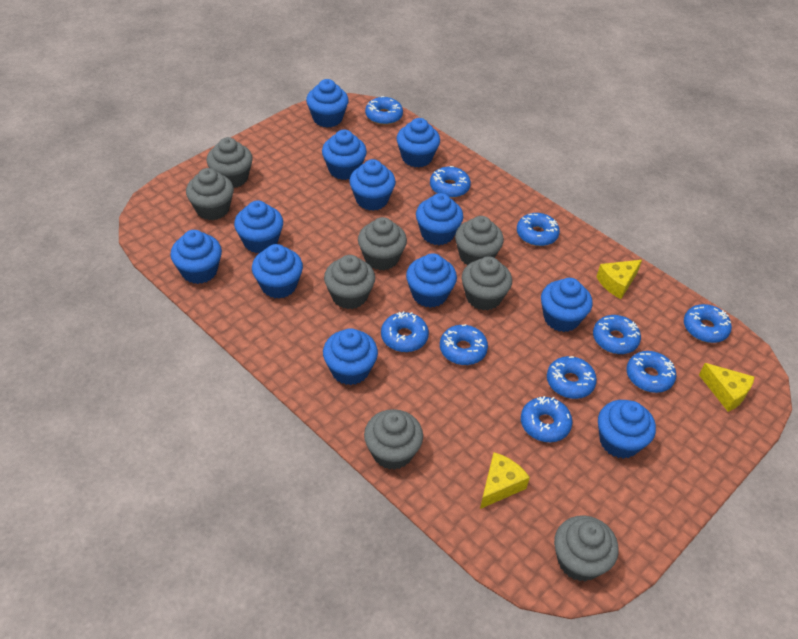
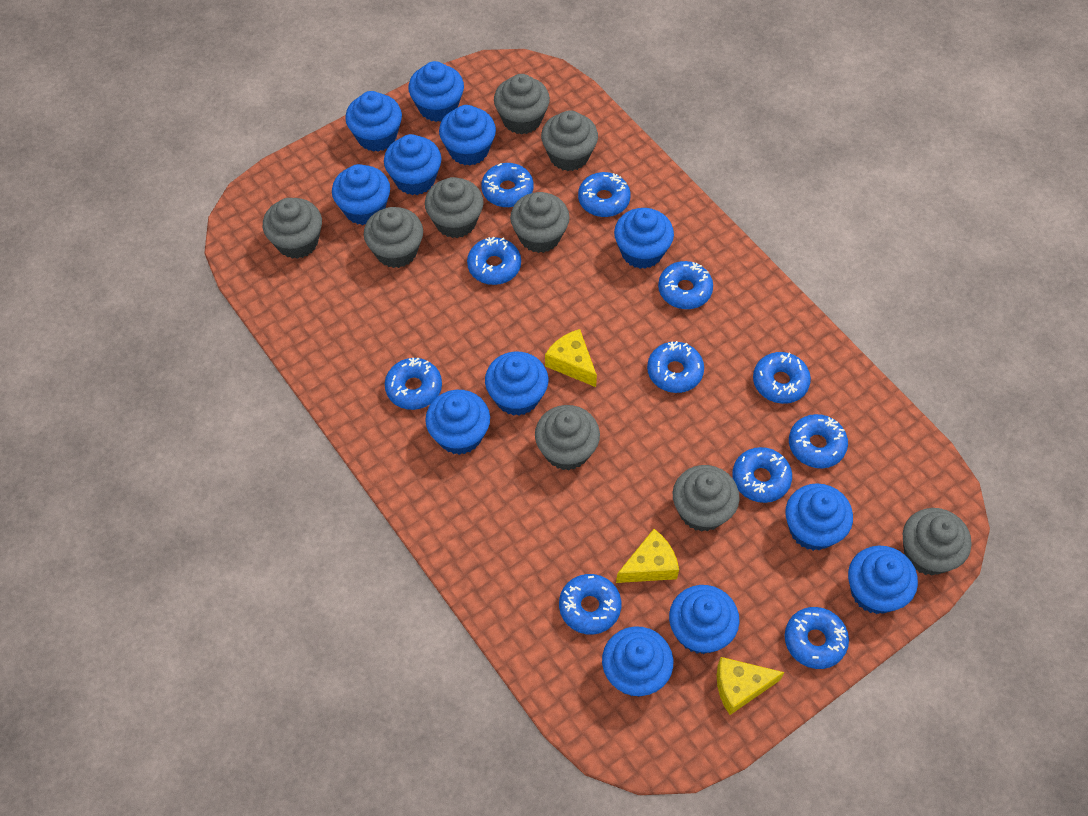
blue donut: 10 -> 11
grey cupcake: 8 -> 9

